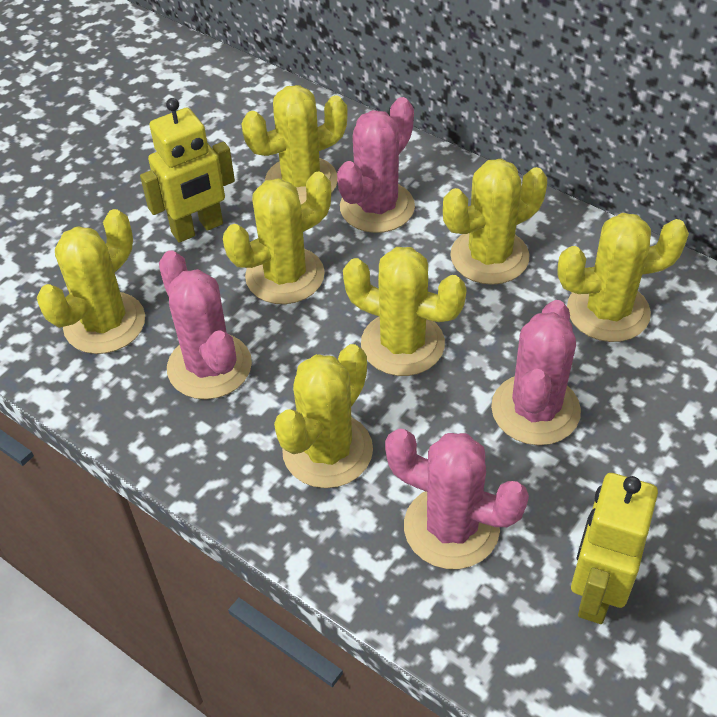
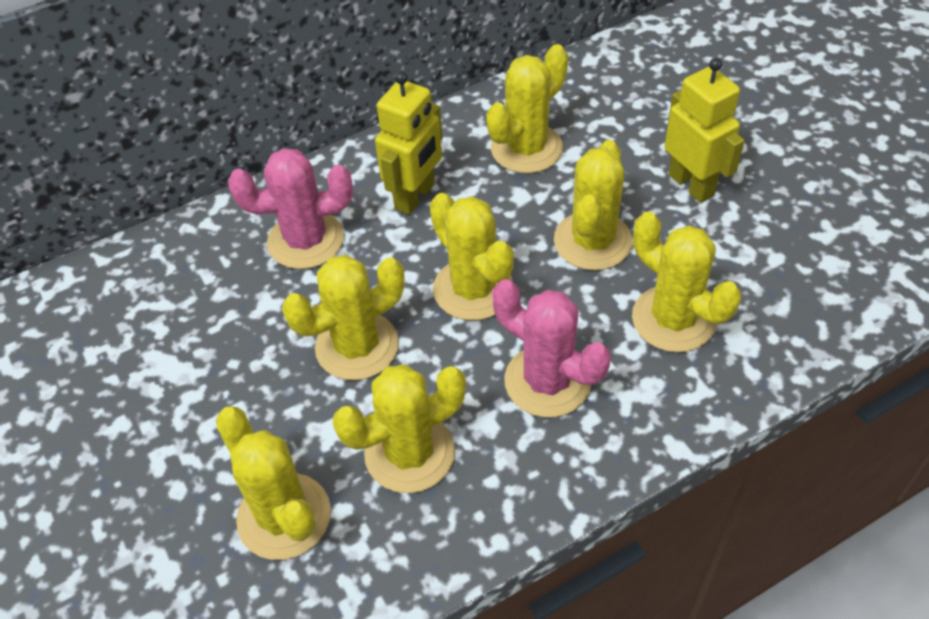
pink cactus: 4 -> 2

